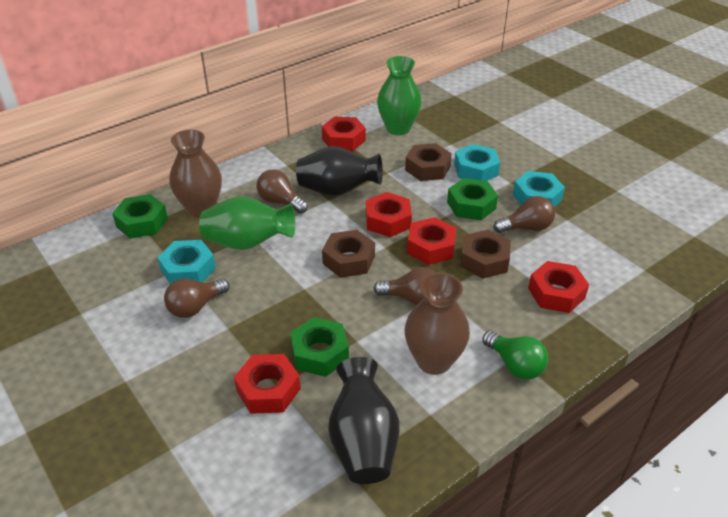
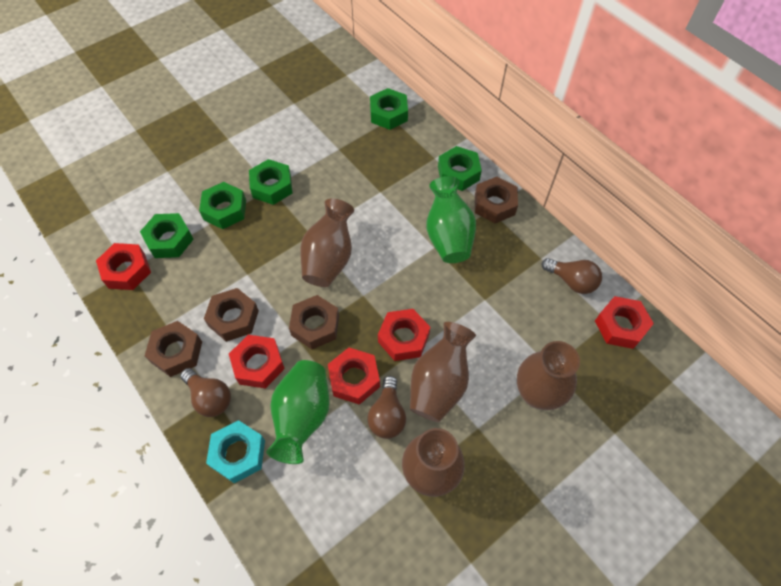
black vase: 2 -> 0
brown light bulb: 4 -> 3
brown nut: 3 -> 4
brown vase: 2 -> 4
green light bulb: 1 -> 0
green nut: 3 -> 5
turquoise nut: 3 -> 1

